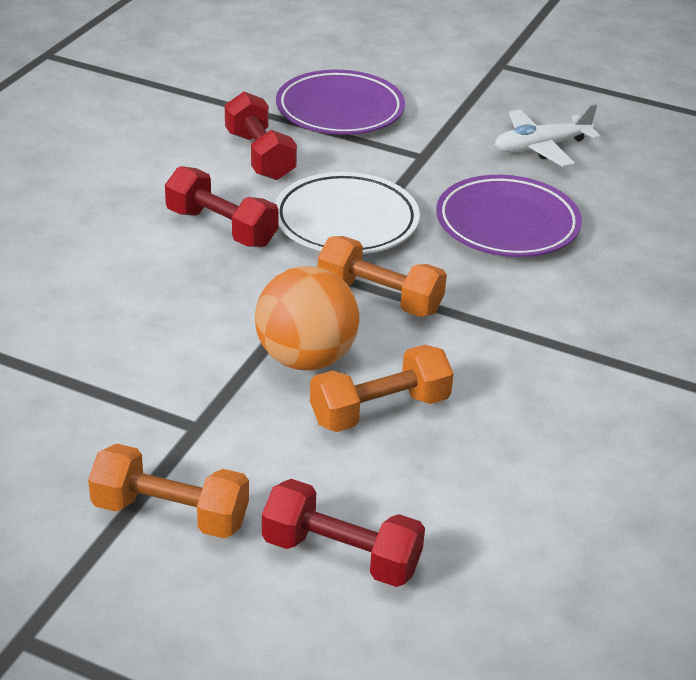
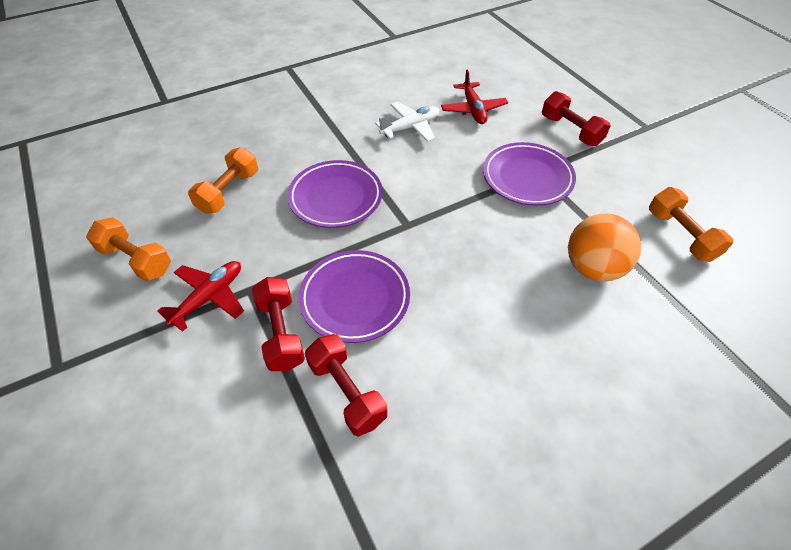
purple plate: 2 -> 3
red plane: 0 -> 2
white plate: 1 -> 0

